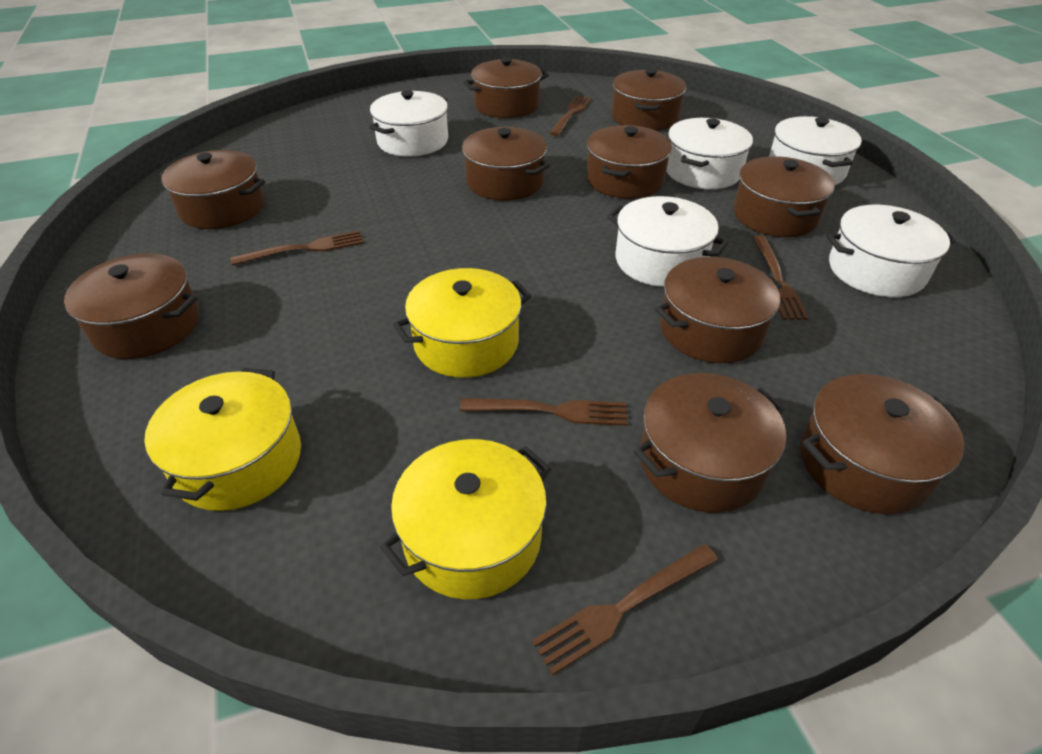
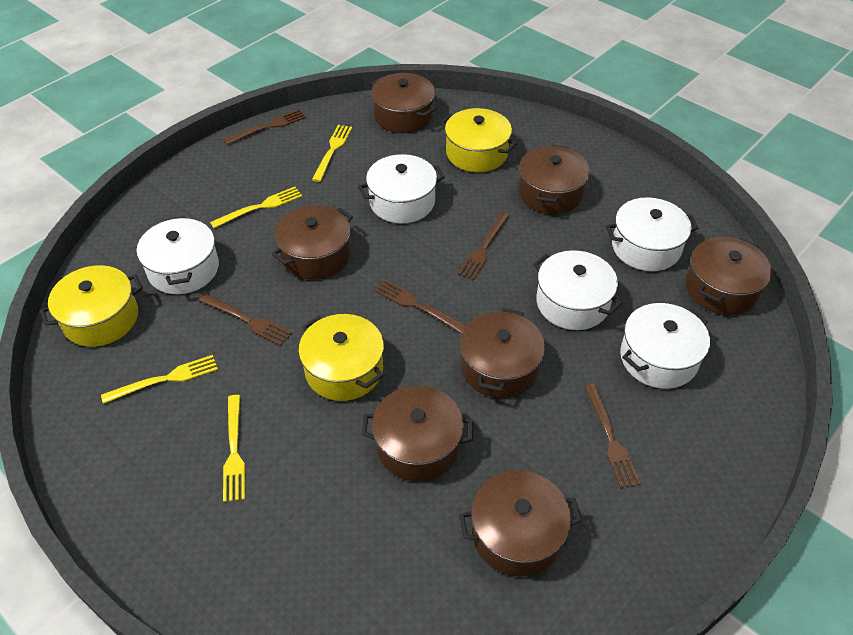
brown pot: 10 -> 7
yellow fork: 0 -> 4

